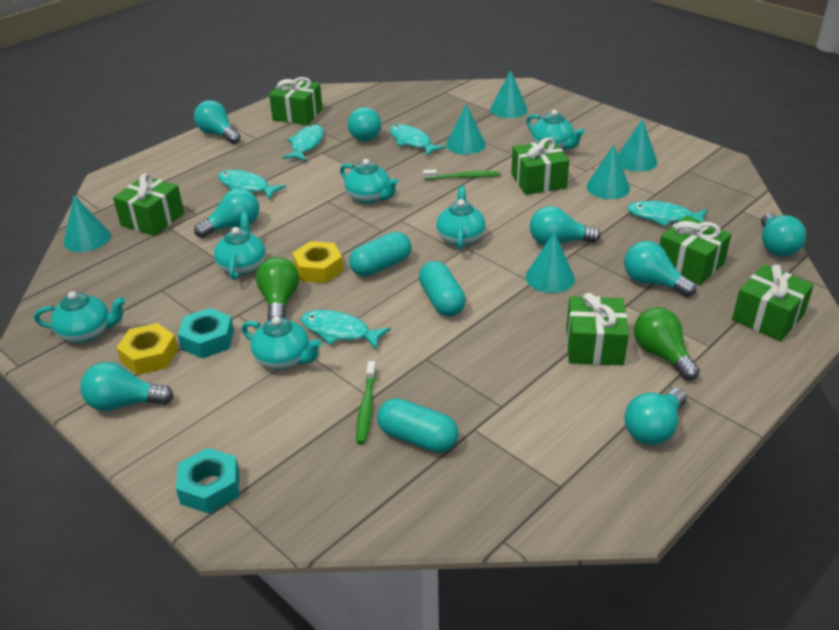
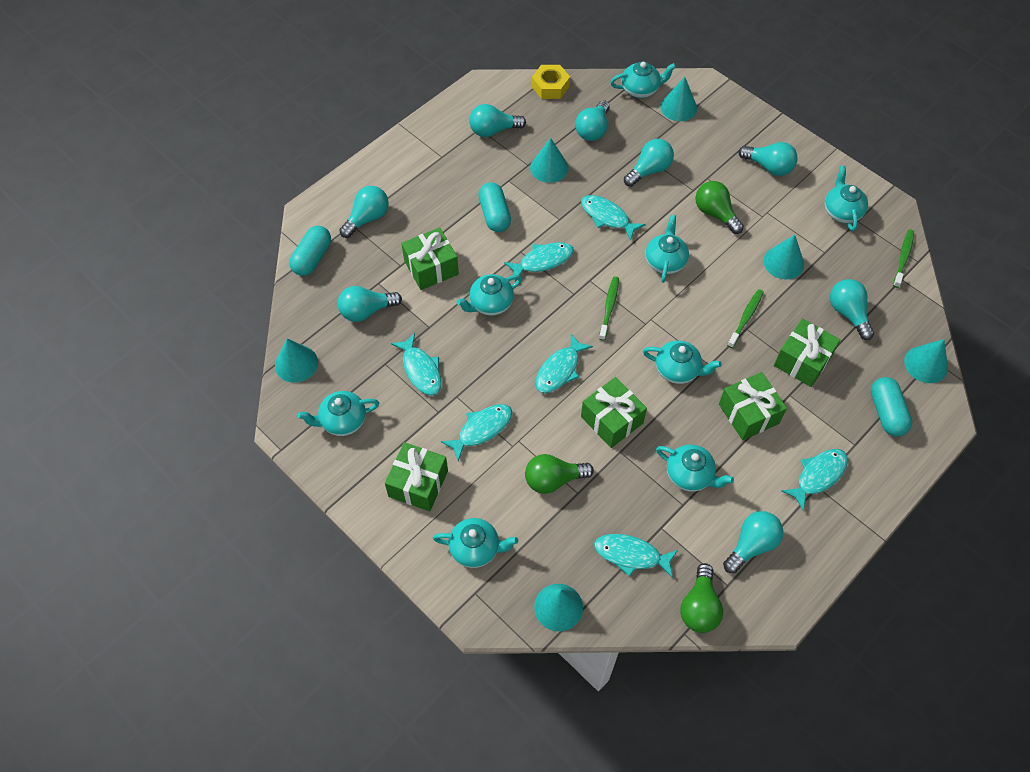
green gift: 6 -> 5
green light bulb: 2 -> 3
green toothbrush: 2 -> 3
turquoise fish: 5 -> 7
turquoise nut: 2 -> 0
turquoise teapot: 6 -> 8
yellow nut: 2 -> 1

